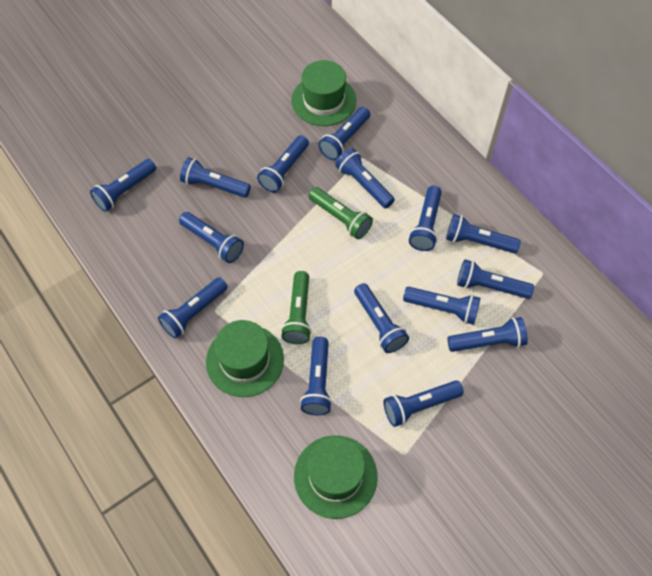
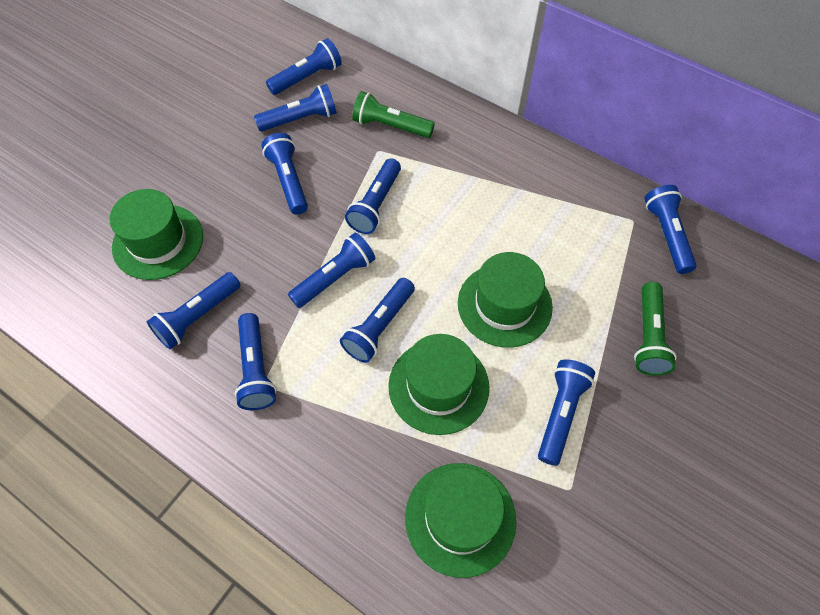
blue flashlight: 15 -> 10
green hat: 3 -> 4

